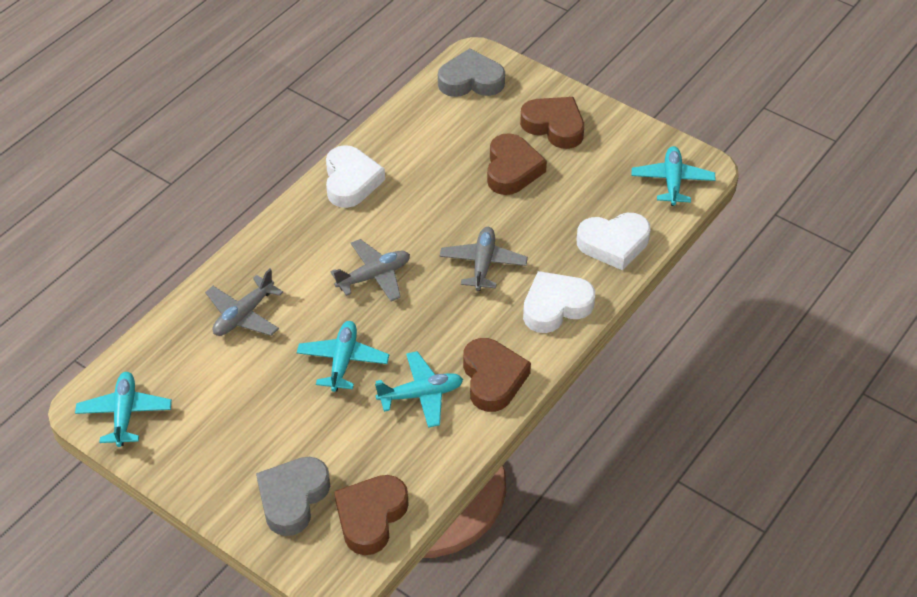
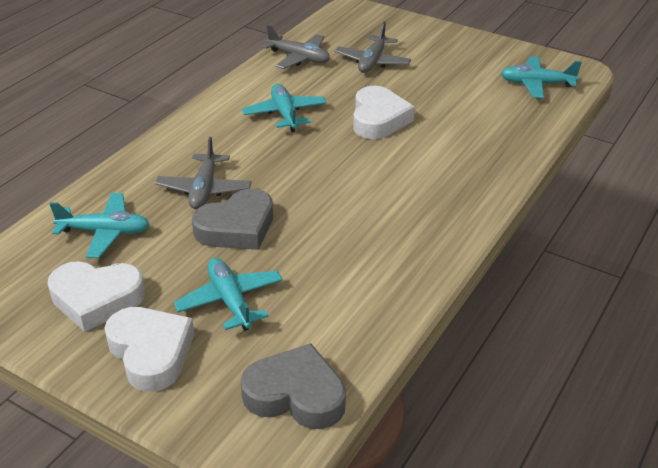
brown heart: 4 -> 0

